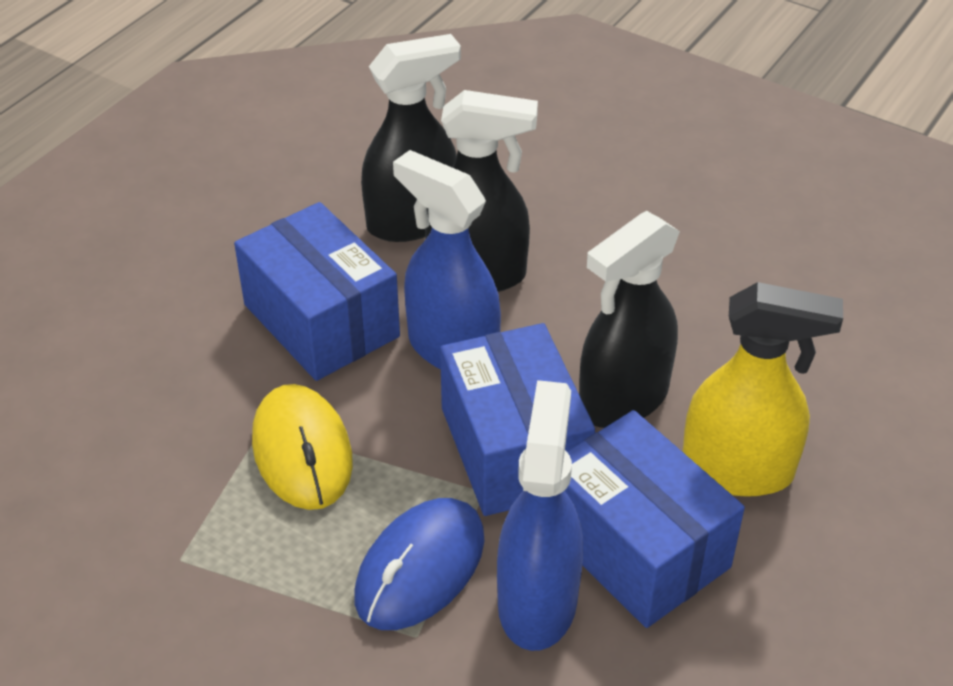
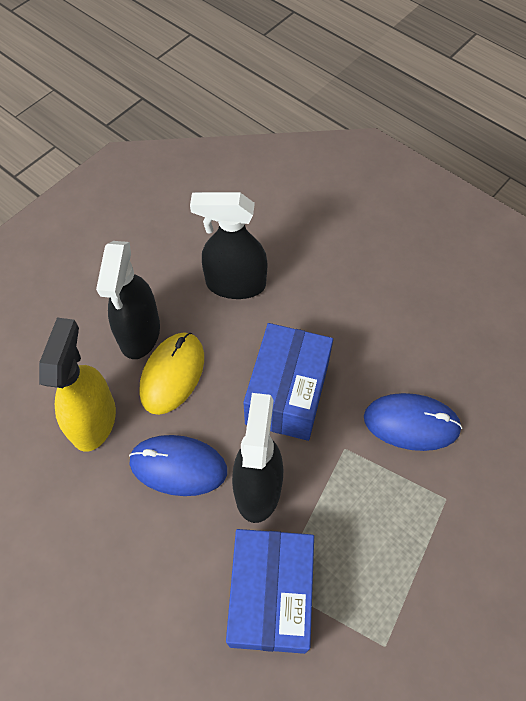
blue box: 3 -> 2
blue mouse: 1 -> 2
blue spray bottle: 2 -> 0

